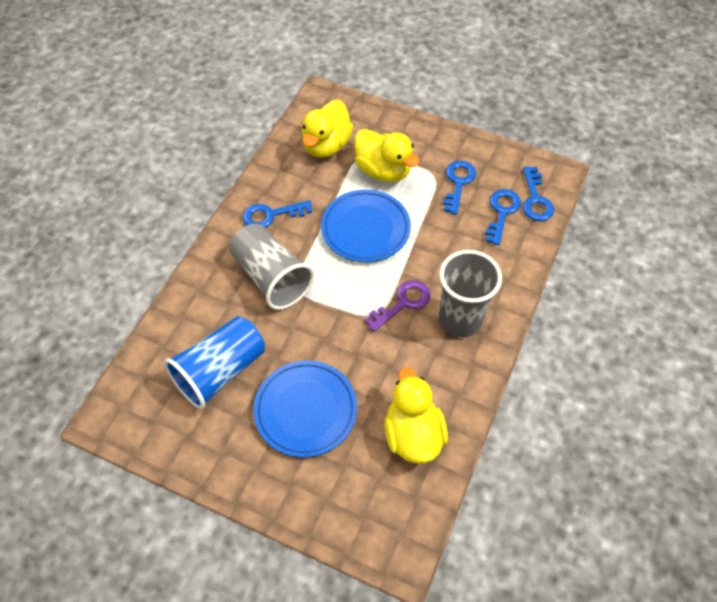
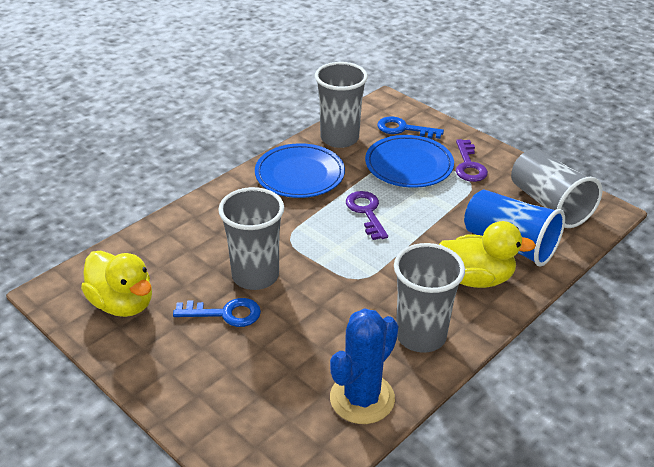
blue cactus: 0 -> 1
blue key: 4 -> 2
grey cup: 2 -> 4
purple key: 1 -> 2
yellow duck: 3 -> 2

